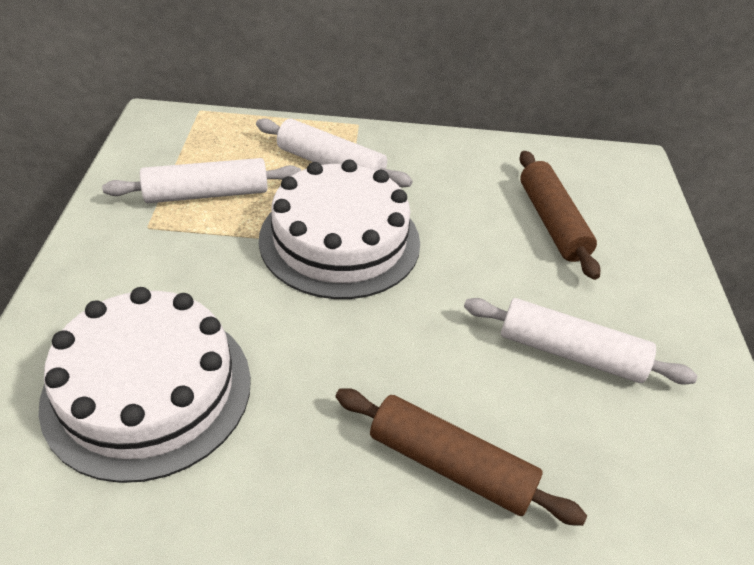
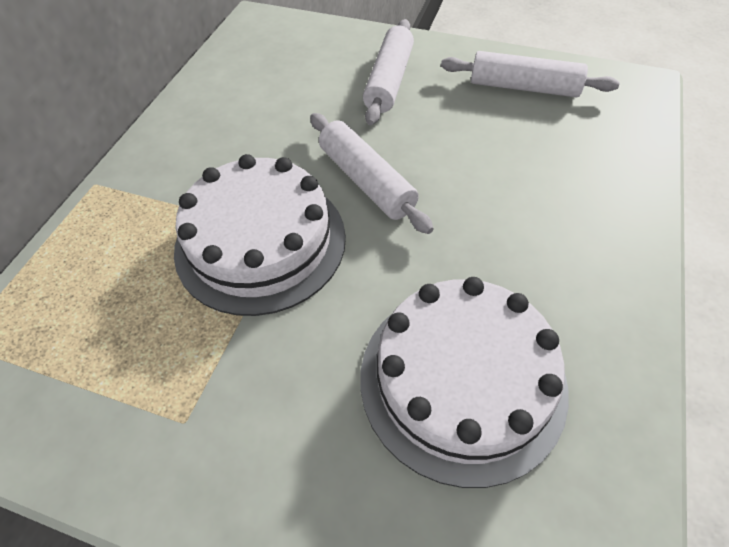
brown rolling pin: 2 -> 0

